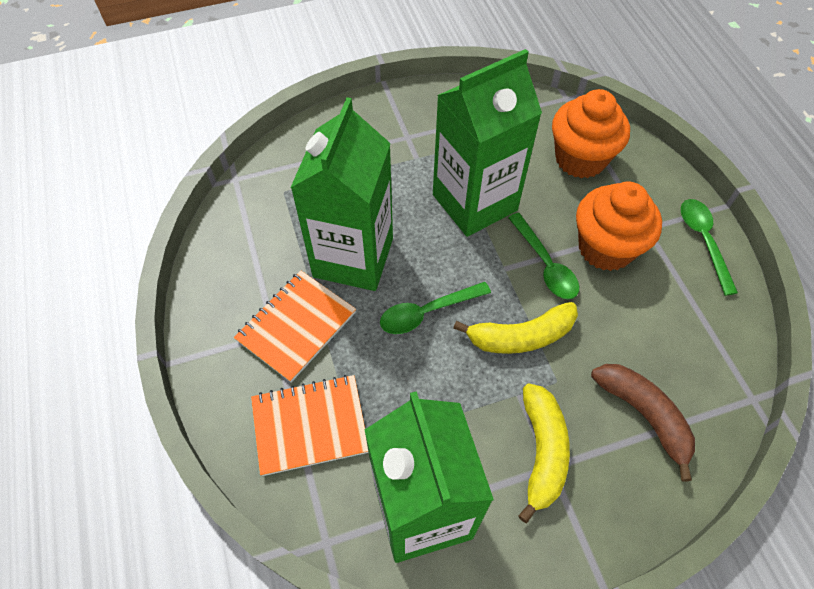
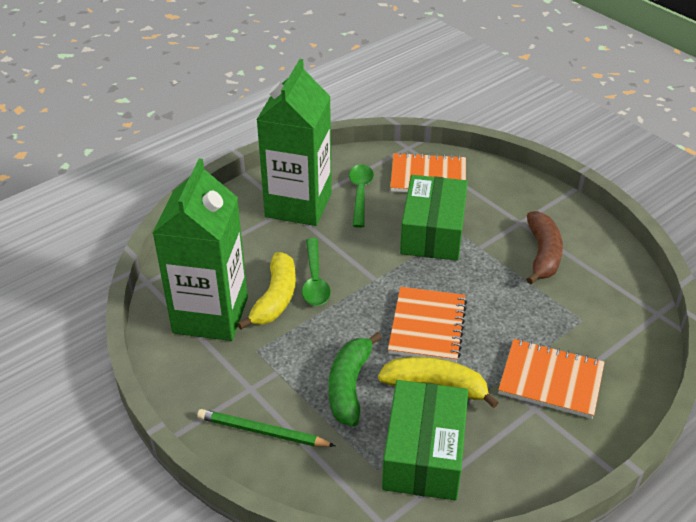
green banana: 0 -> 1
green box: 0 -> 2
green carton: 3 -> 2
green pencil: 0 -> 1
green spoon: 3 -> 2
orange cupcake: 2 -> 0
orange notebook: 2 -> 3

